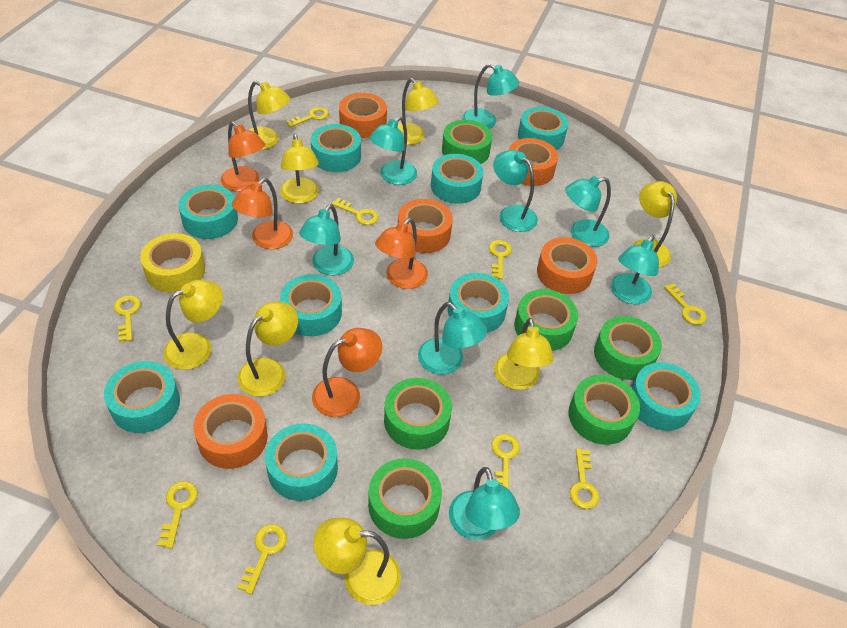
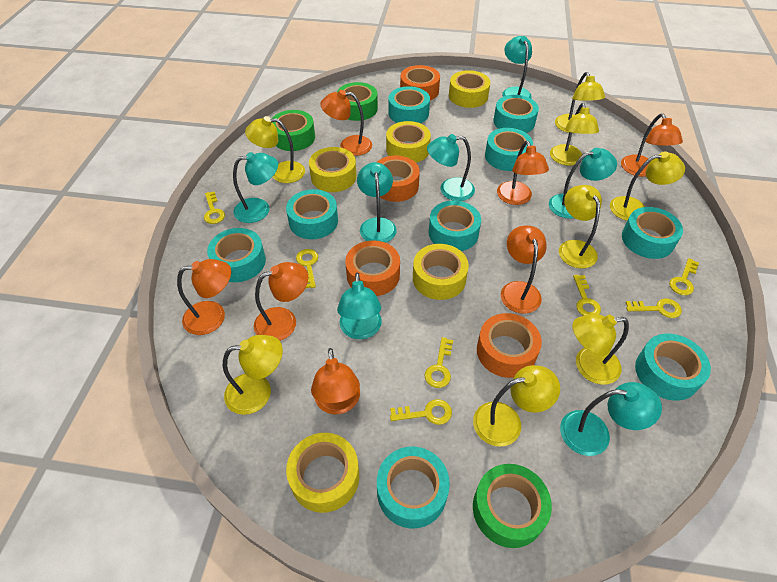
green tape: 6 -> 3
orange lamp: 4 -> 7
orange tape: 5 -> 4
turquoise lamp: 8 -> 7
yellow key: 9 -> 7
yellow tape: 1 -> 5

